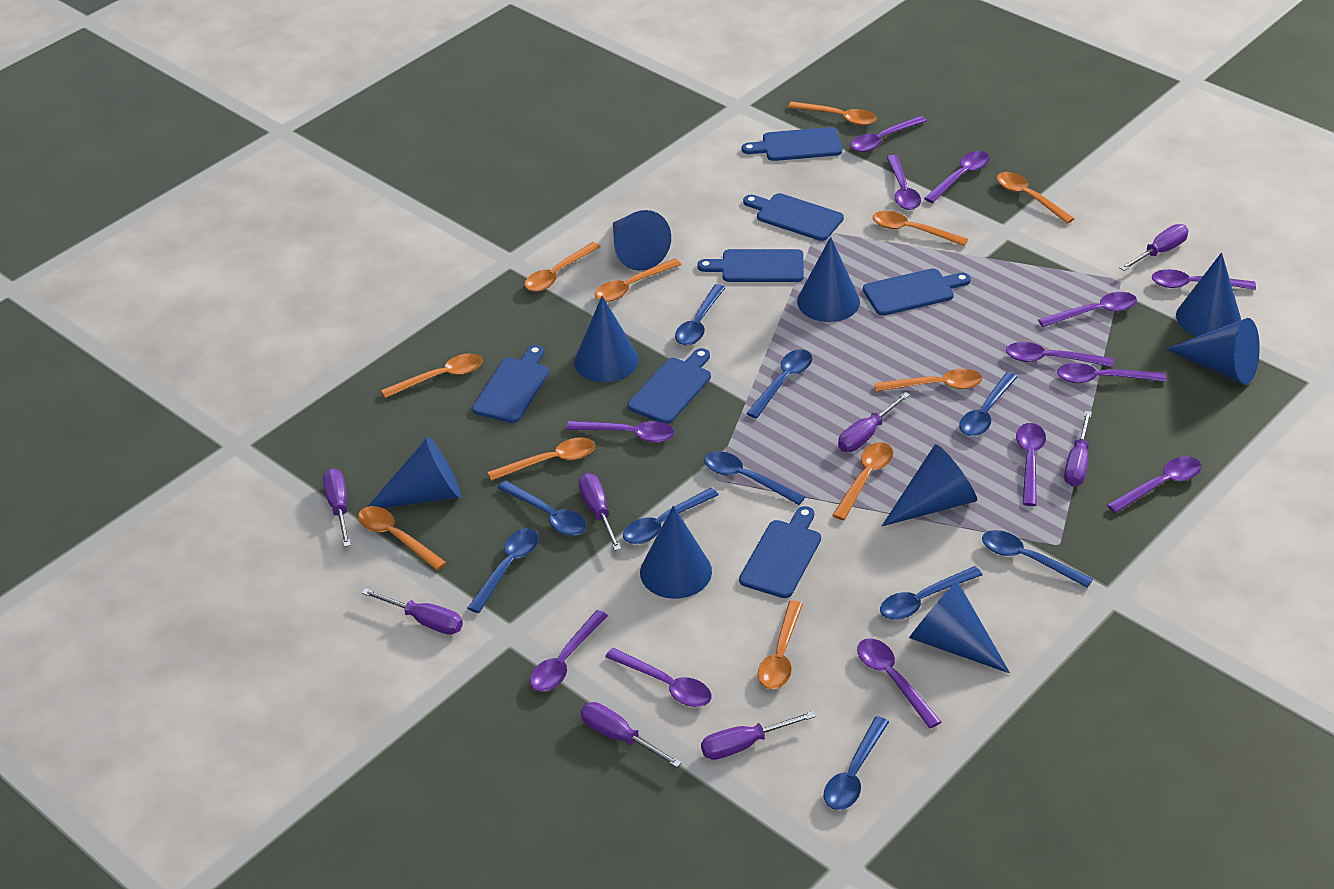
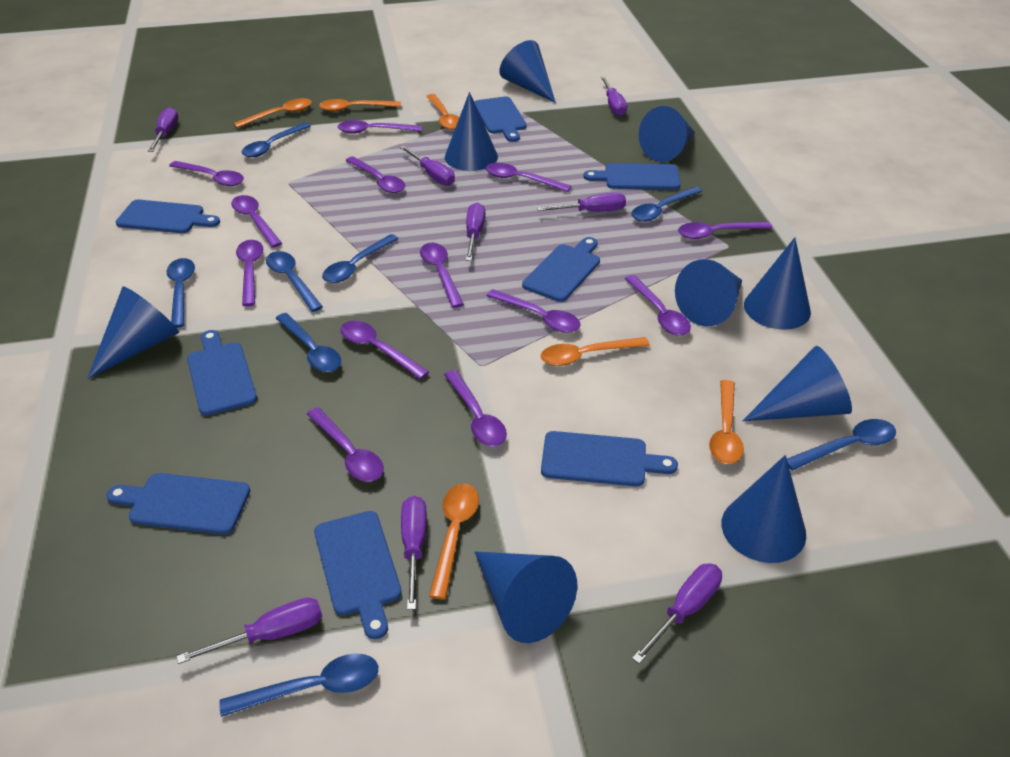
blue cutting board: 7 -> 8
blue spoon: 10 -> 8
orange spoon: 11 -> 6

